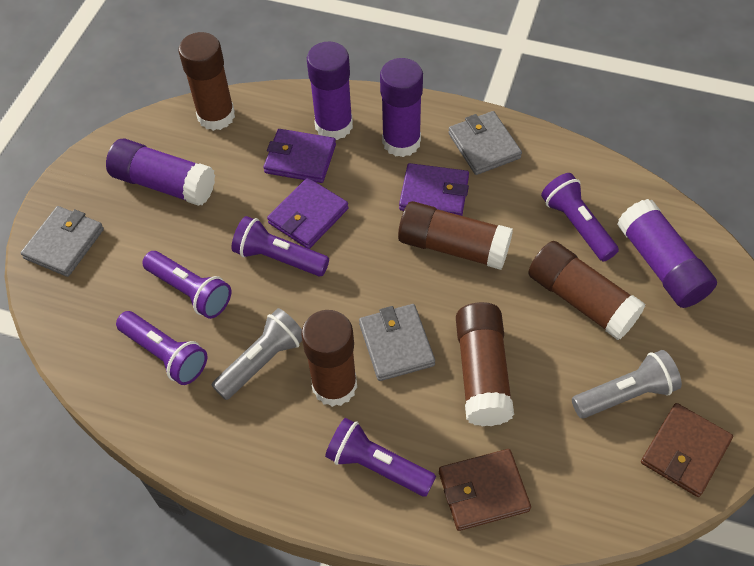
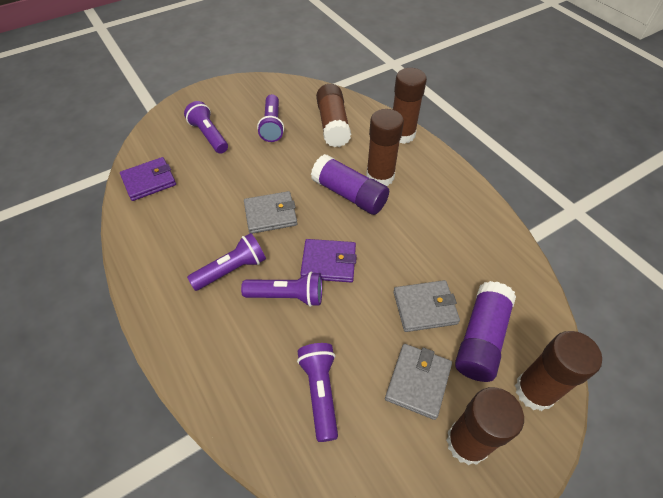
brown wallet: 2 -> 0
grey flashlight: 2 -> 0
purple glue stick: 4 -> 2
purple wallet: 3 -> 2

